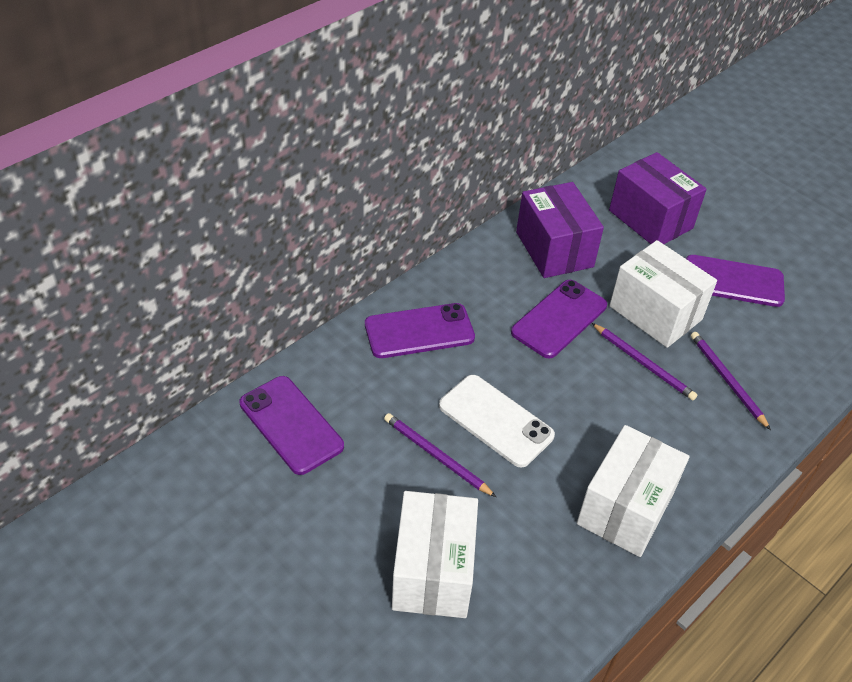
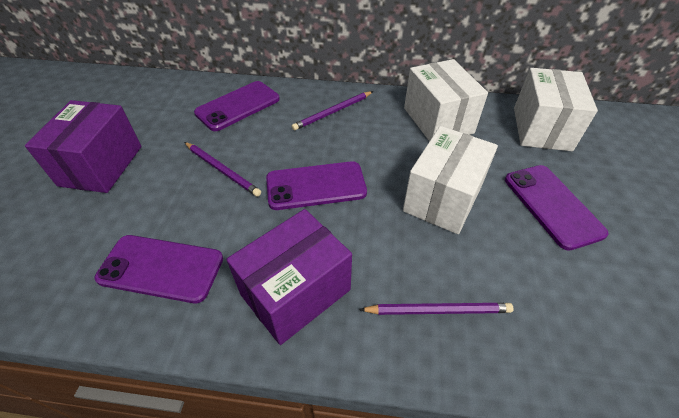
white phone: 1 -> 0

